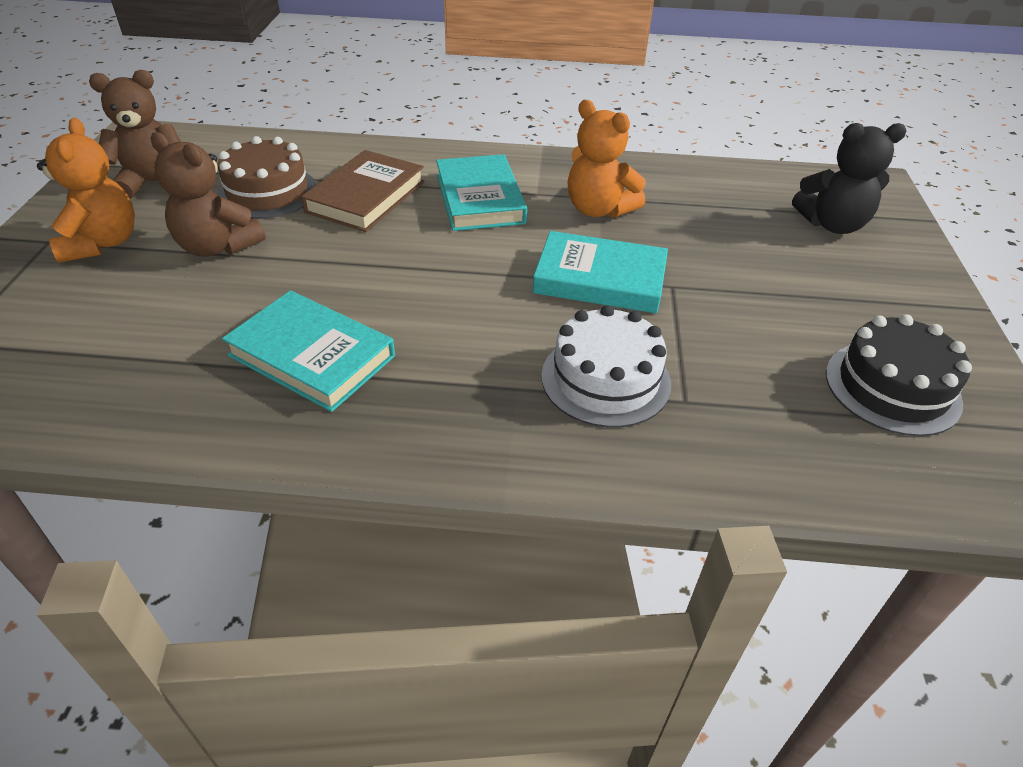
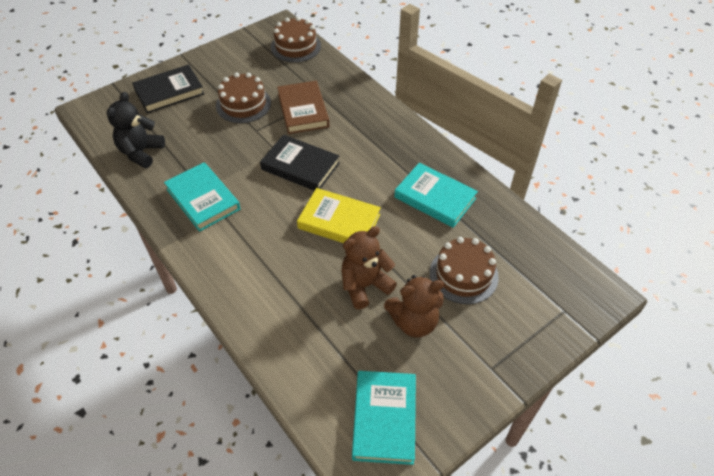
black book: 0 -> 2
black cake: 1 -> 0
brown cake: 1 -> 3
orange teddy bear: 2 -> 0
white cake: 1 -> 0
yellow book: 0 -> 1

